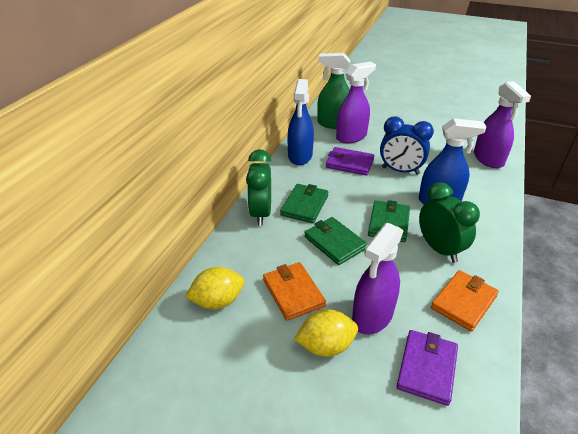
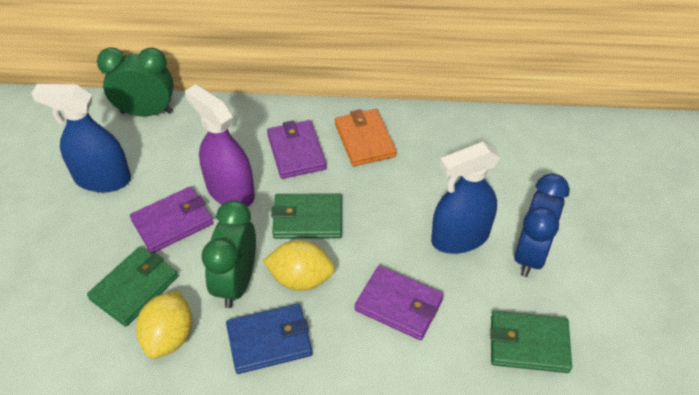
blue wallet: 0 -> 1
green spray bottle: 1 -> 0
orange wallet: 2 -> 1
purple spray bottle: 3 -> 1
purple wallet: 2 -> 3

